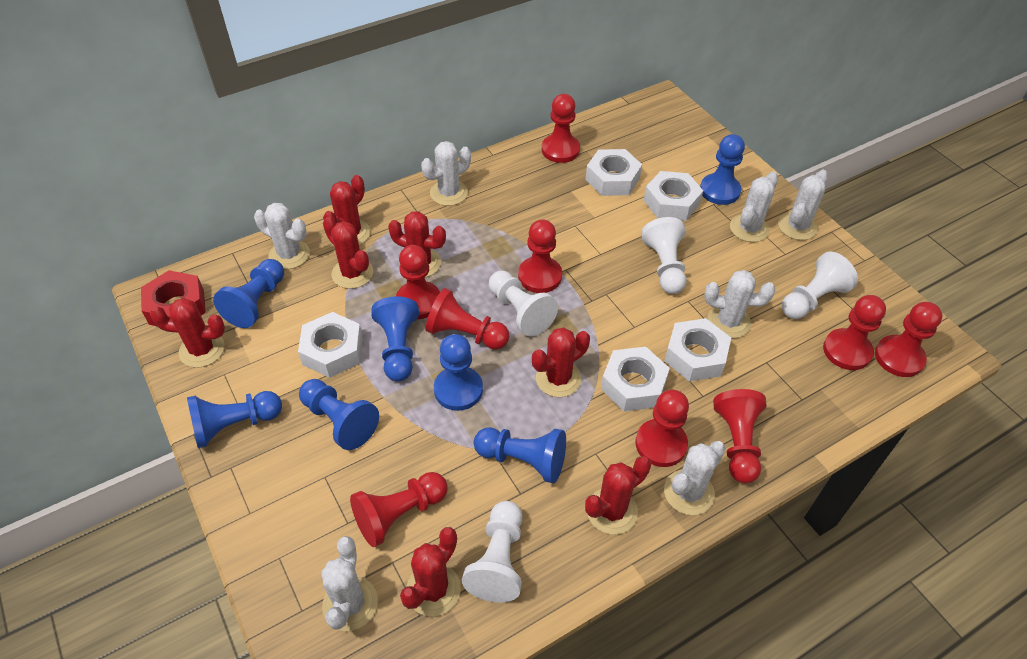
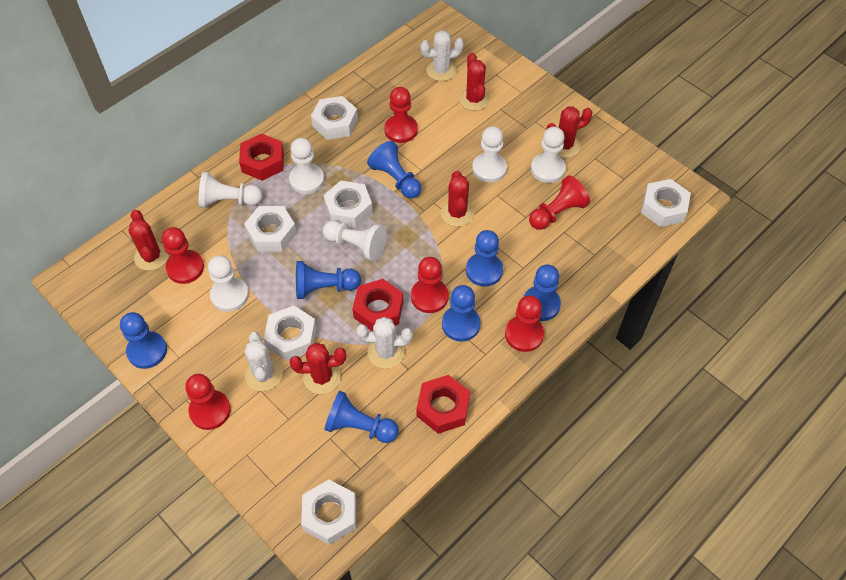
red cactus: 7 -> 5
red nut: 1 -> 3
red pawn: 9 -> 6
white cactus: 7 -> 3
white nut: 5 -> 6
white pawn: 4 -> 6

